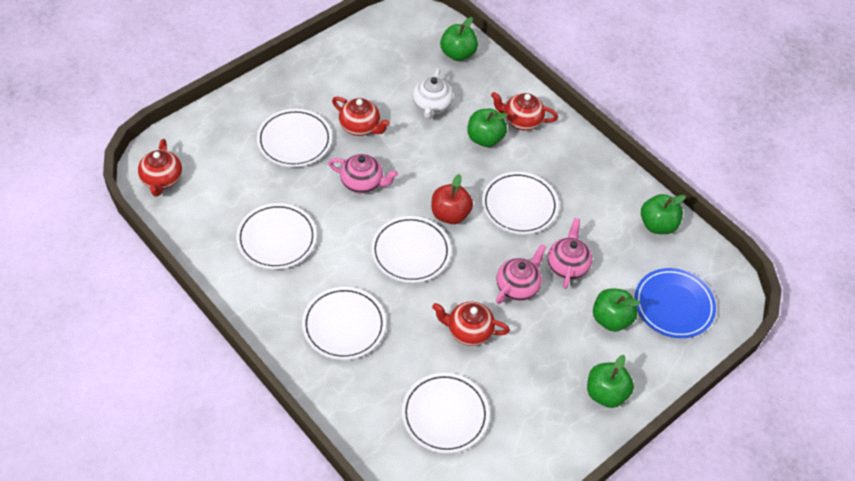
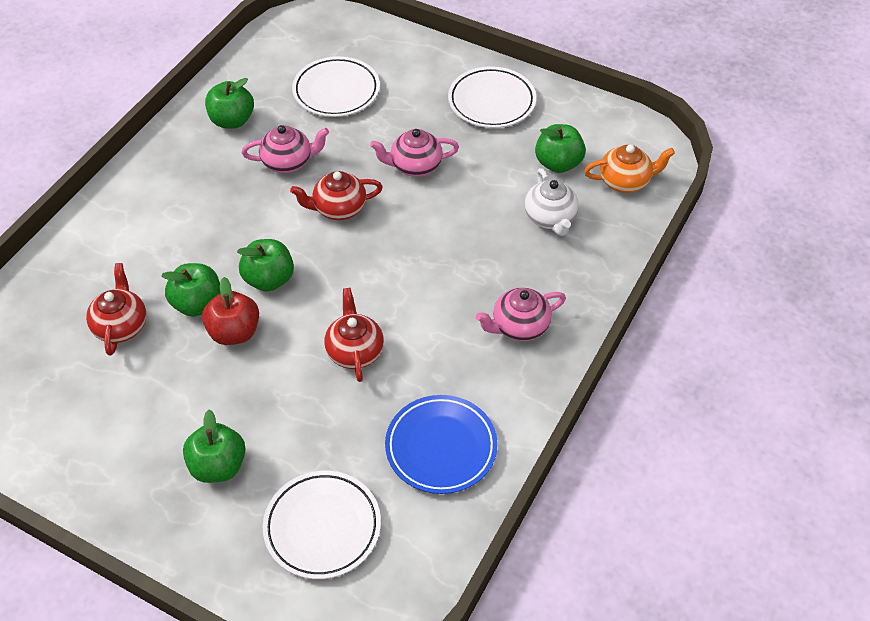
orange teapot: 0 -> 1
red teapot: 4 -> 3
white plate: 6 -> 3

